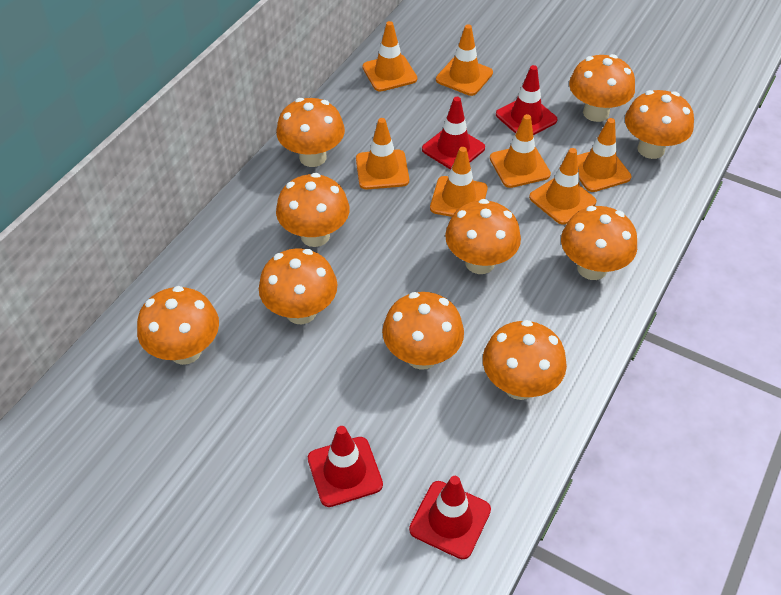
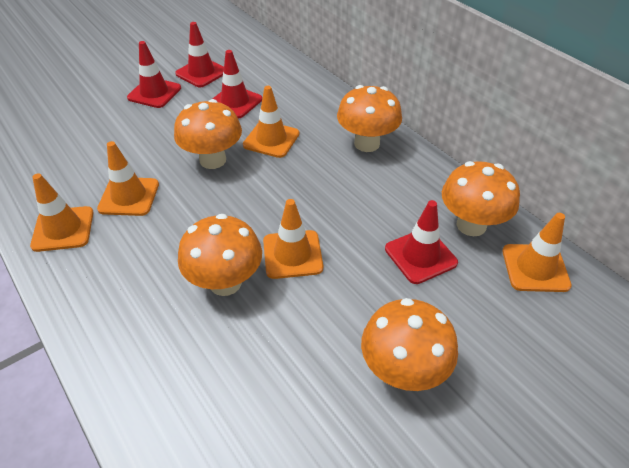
orange mushroom: 10 -> 5
orange traffic cone: 7 -> 5

